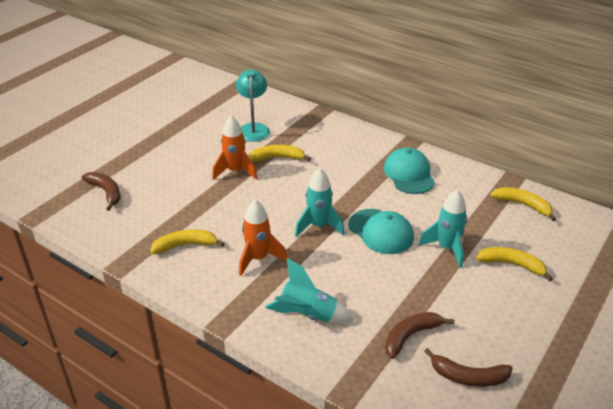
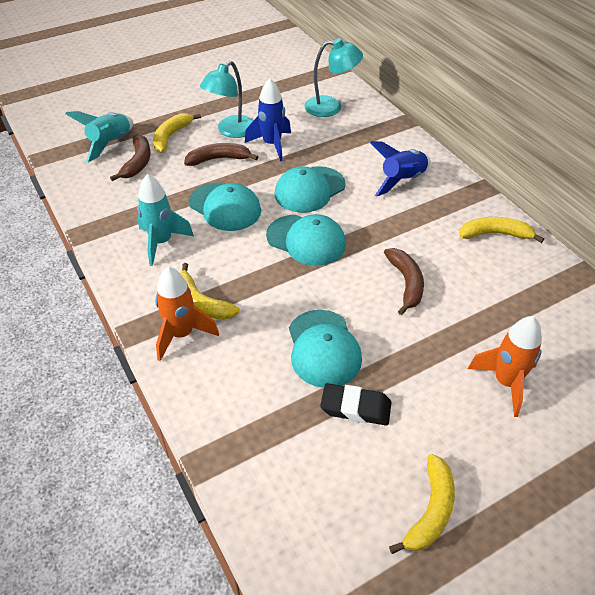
black eraser: 0 -> 1
blue rocket: 0 -> 2
turquoise cap: 2 -> 4
turquoise lamp: 1 -> 2
turquoise rocket: 3 -> 2

